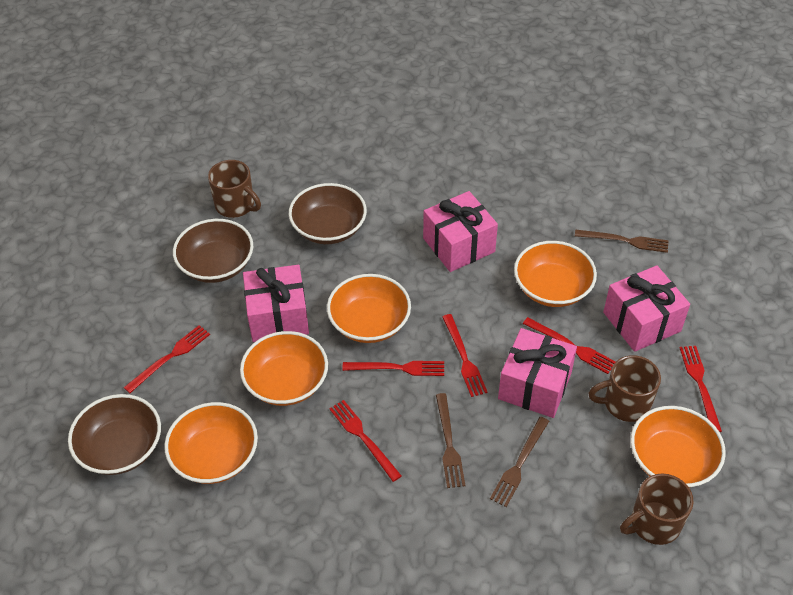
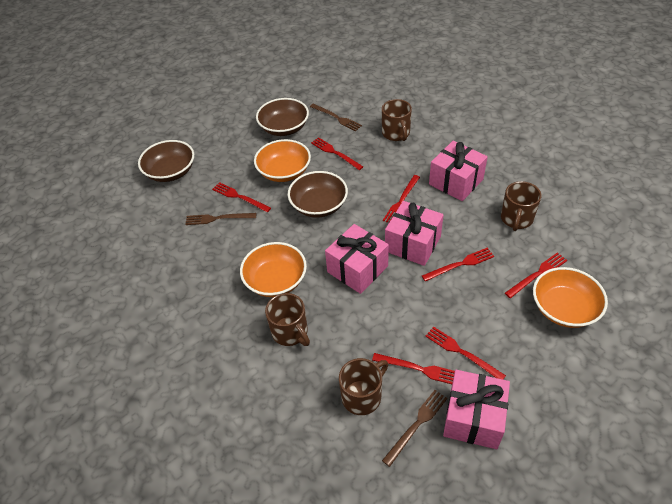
brown mug: 3 -> 4
orange bowl: 5 -> 3
red fork: 6 -> 7

